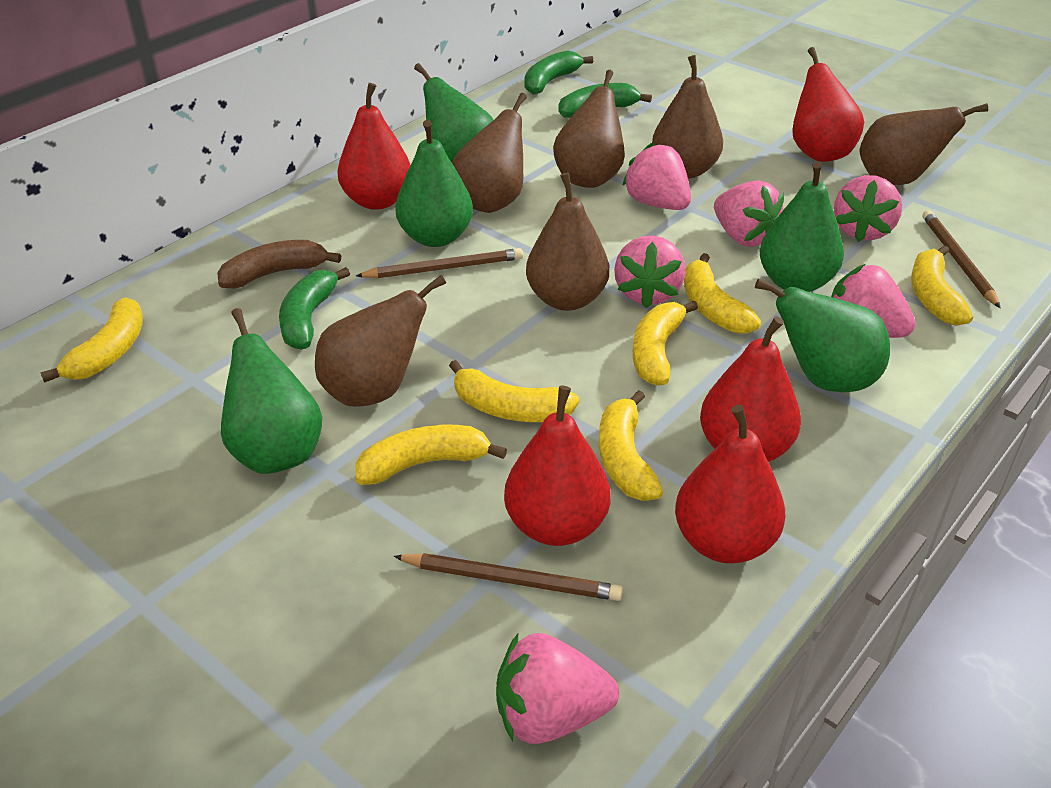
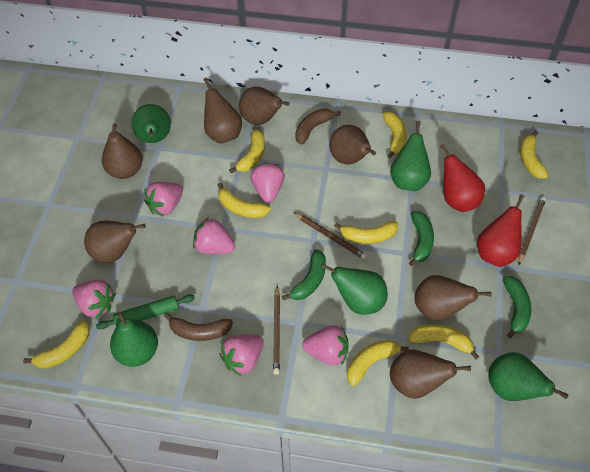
brown banana: 1 -> 2
brown pear: 6 -> 7
green rolling pin: 0 -> 1
red pear: 5 -> 2
yellow banana: 7 -> 8

